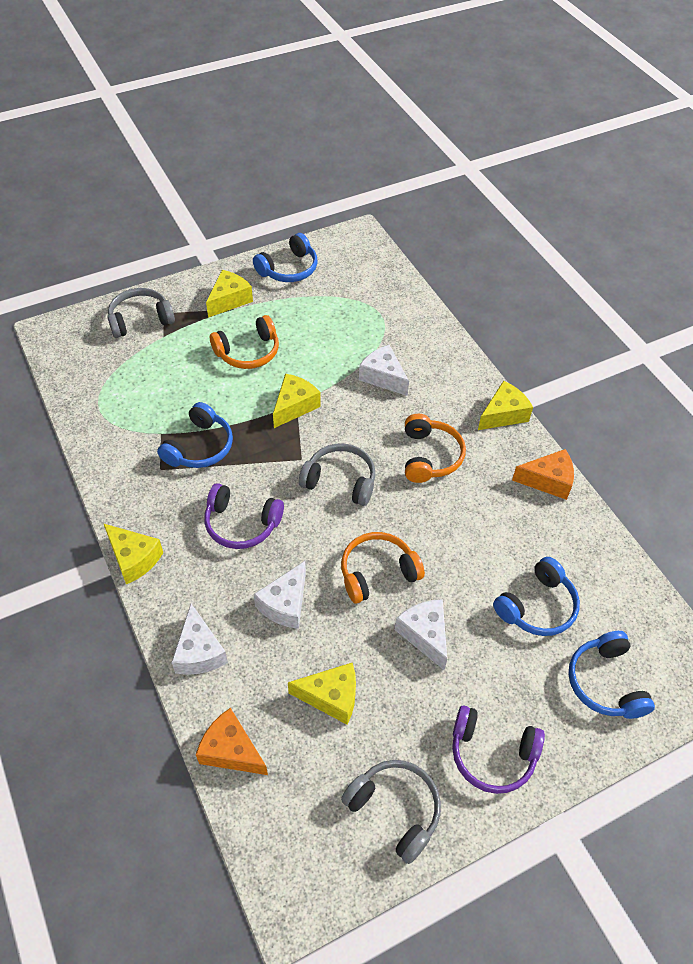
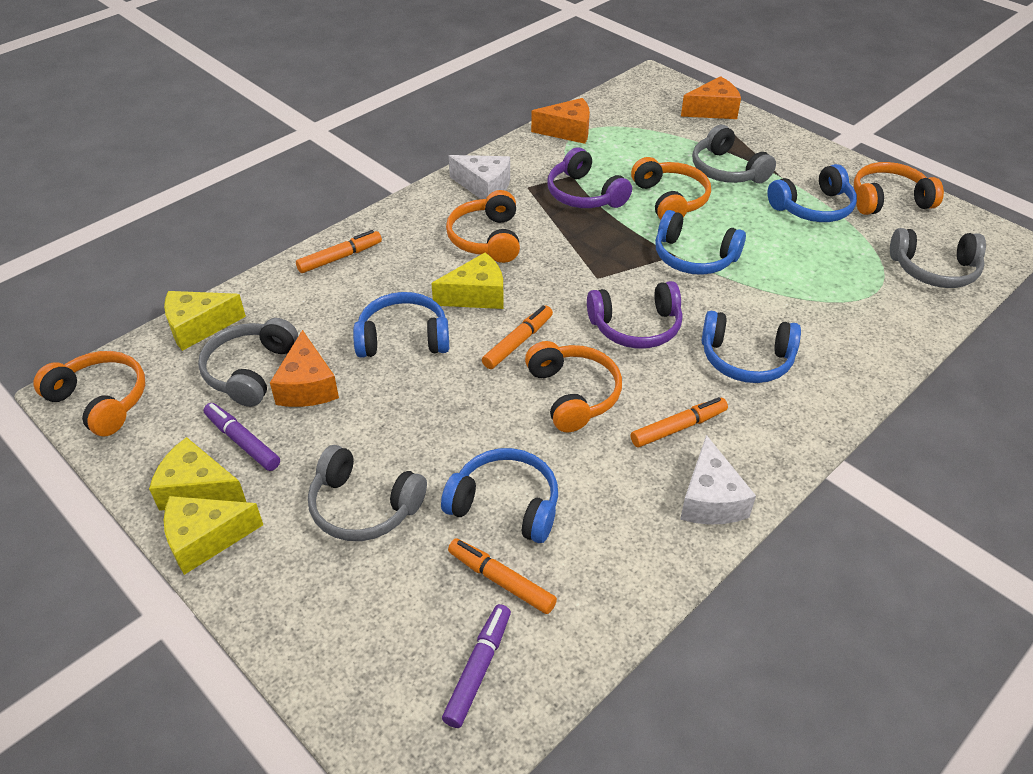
blue headphones: 4 -> 5
grey headphones: 3 -> 4
orange cheese: 2 -> 3
orange headphones: 3 -> 5
orange marker: 0 -> 4
purple marker: 0 -> 2
white cheese: 4 -> 2
yellow cheese: 5 -> 4

